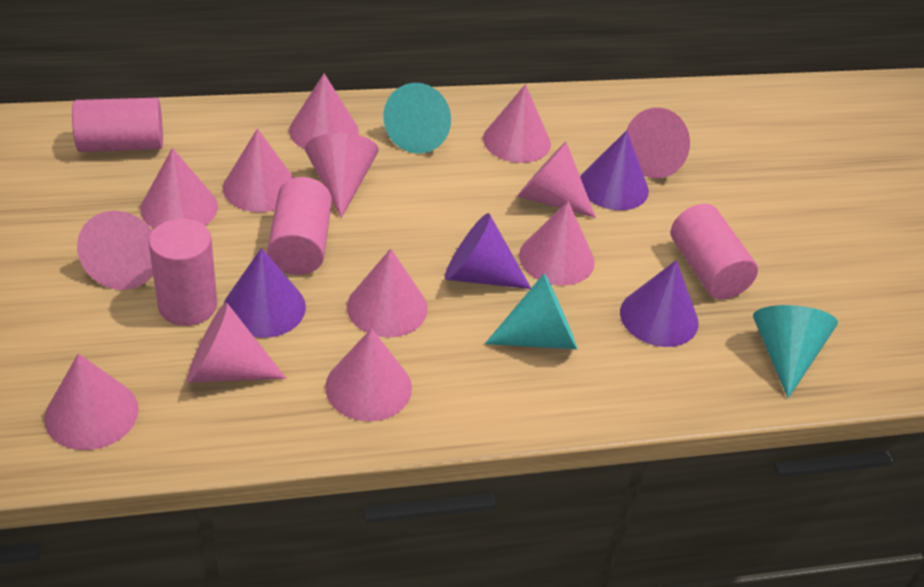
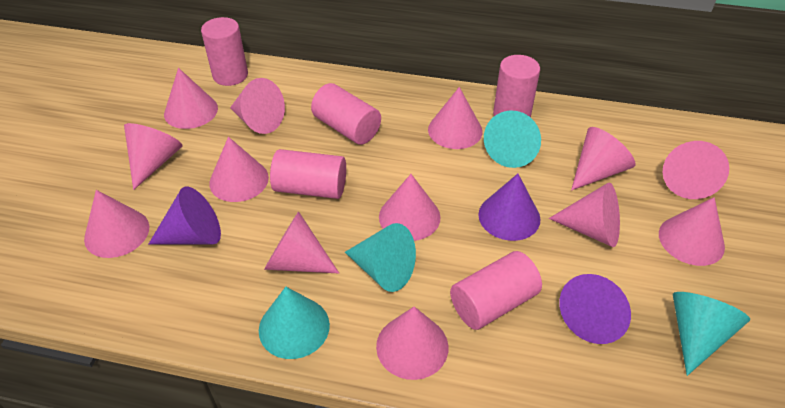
pink cylinder: 4 -> 5
purple cone: 4 -> 3
turquoise cone: 3 -> 4

